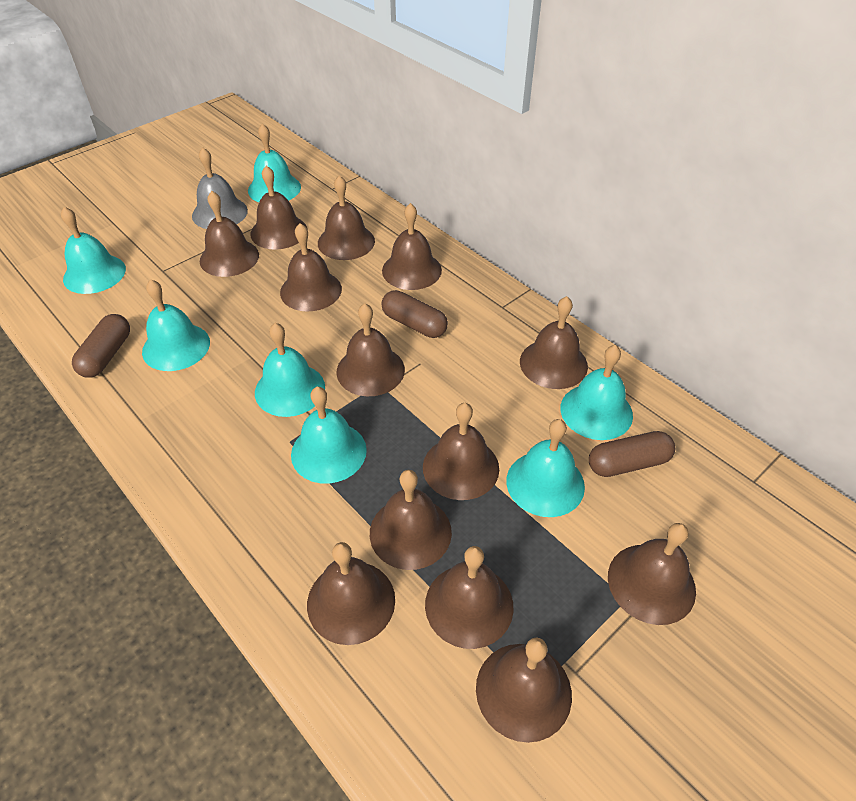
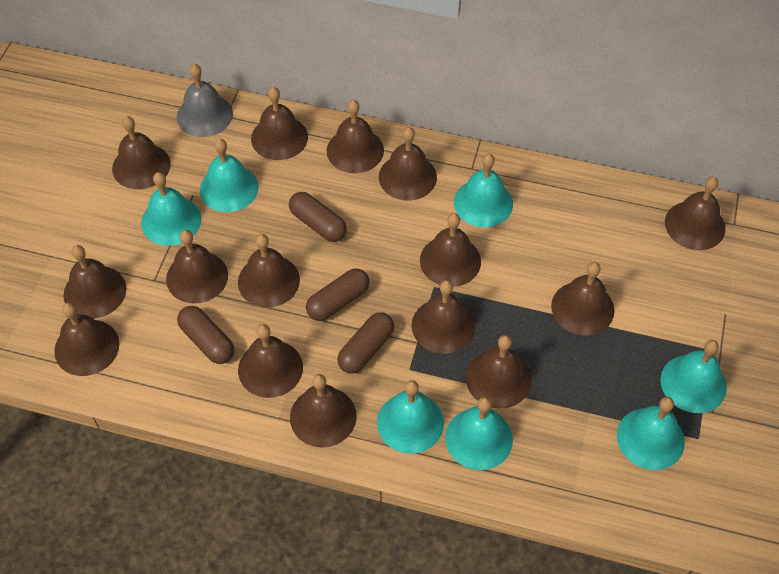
brown bell: 13 -> 15
brown capsule: 3 -> 4

